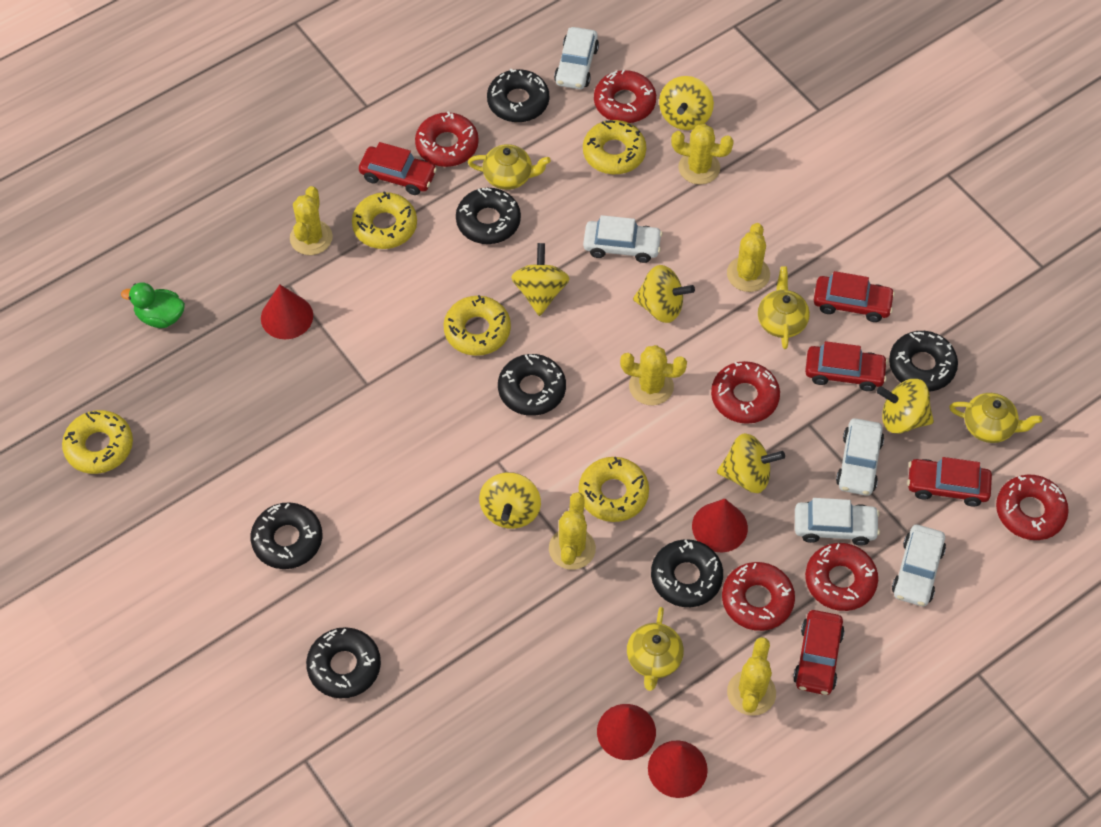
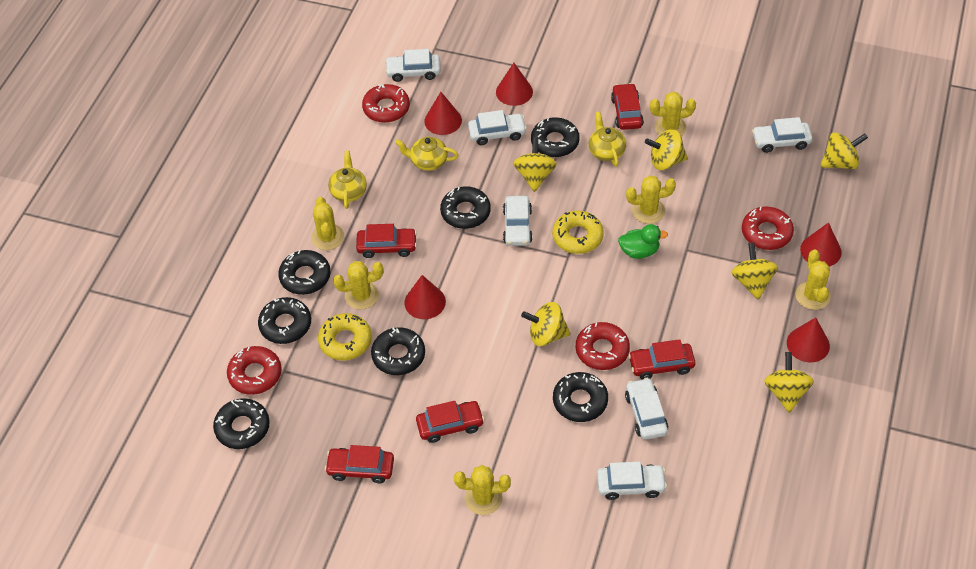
red cone: 4 -> 5
red donut: 6 -> 4
white car: 5 -> 6
yellow donut: 5 -> 2
yellow teapot: 4 -> 3

